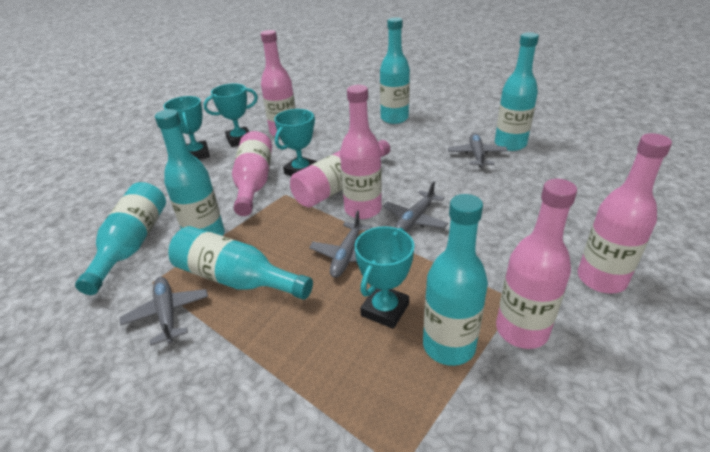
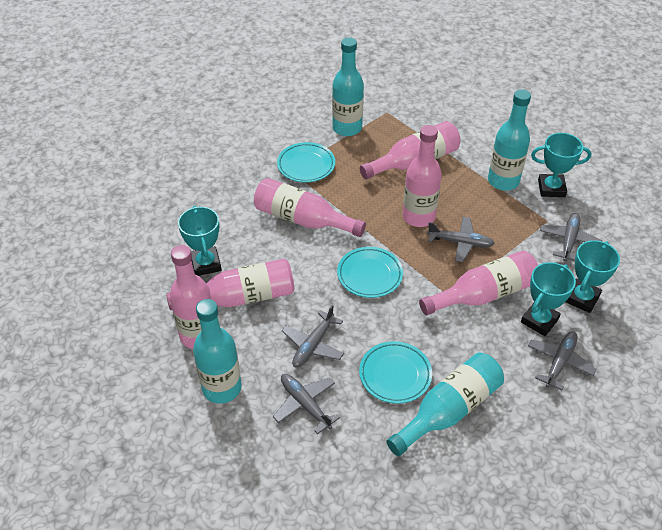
grey plane: 4 -> 5
turquoise bottle: 6 -> 4
turquoise plate: 0 -> 3

